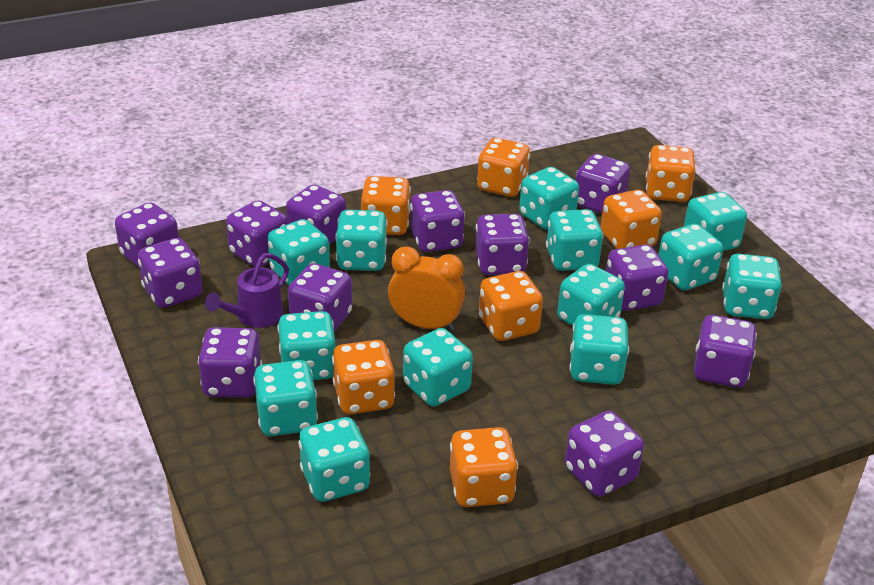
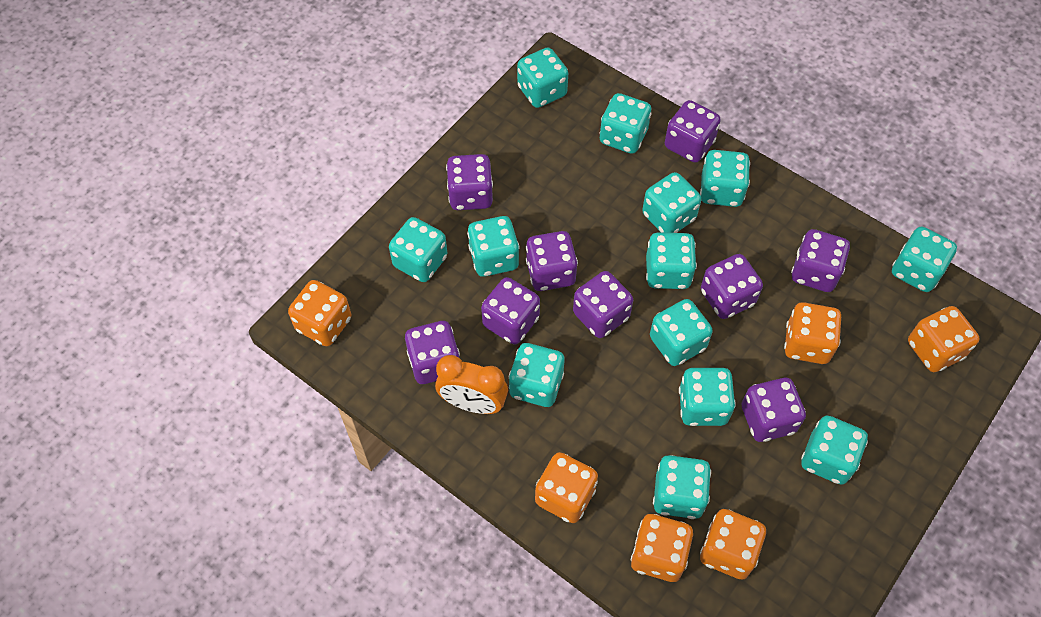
orange dice: 7 -> 6
purple dice: 12 -> 9
purple watering can: 1 -> 0

